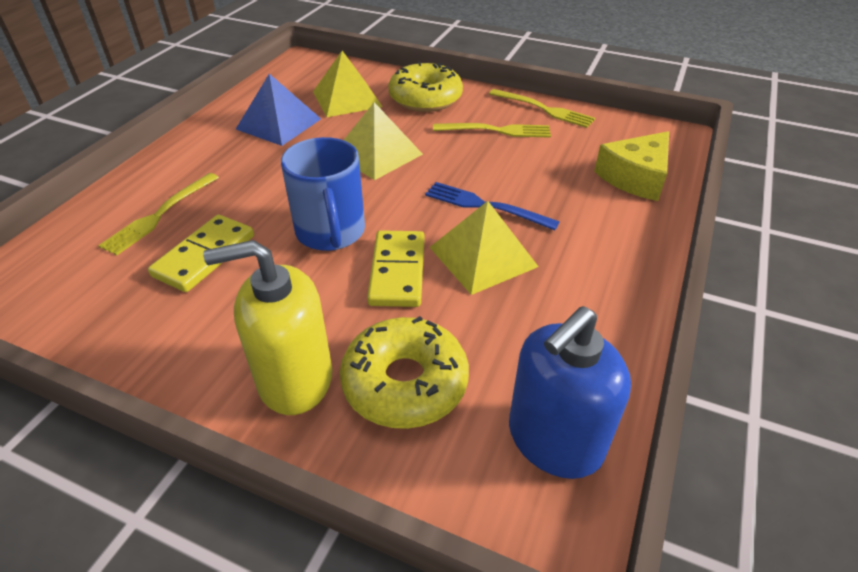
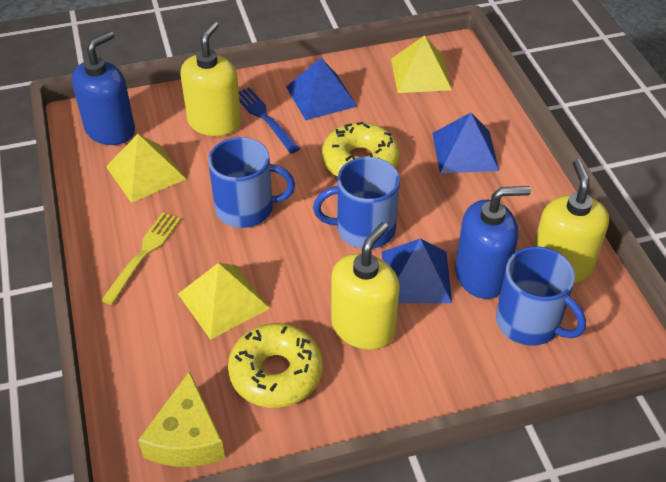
blue mug: 1 -> 3
blue pyramid: 1 -> 3
blue soap dispenser: 1 -> 2
yellow domino: 2 -> 0
yellow fork: 3 -> 1
yellow soap dispenser: 1 -> 3

